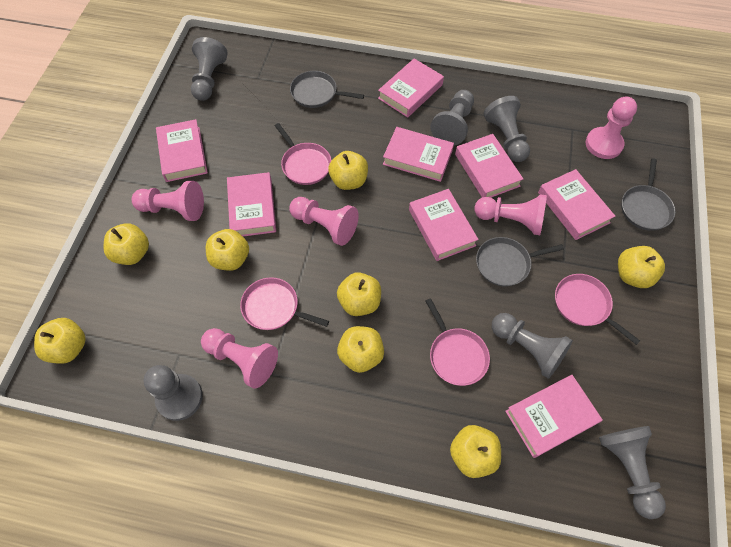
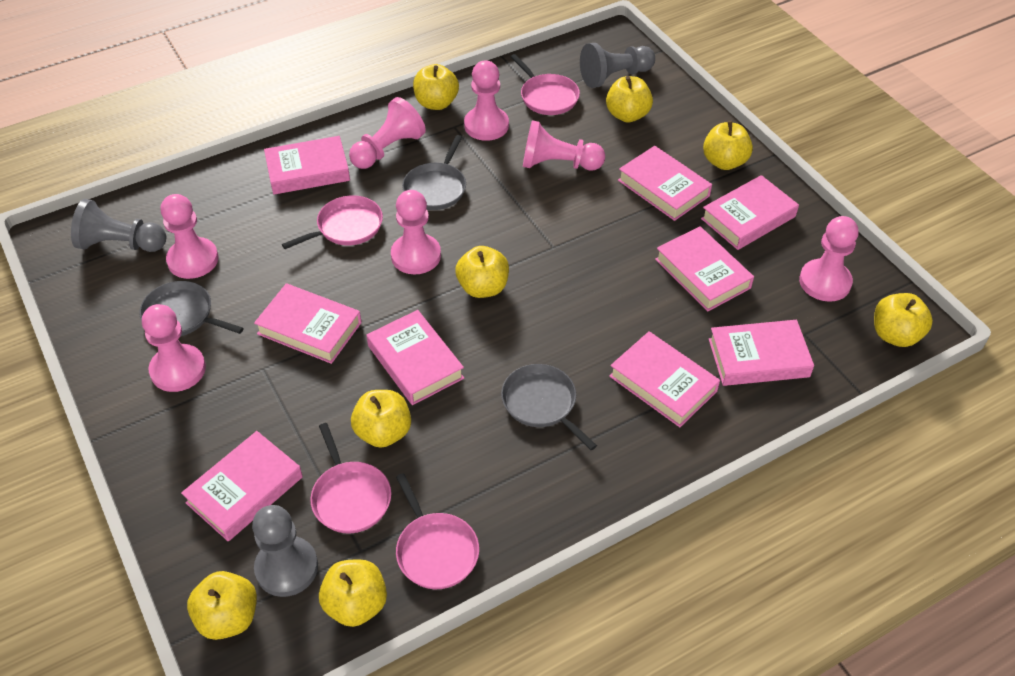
grey pawn: 6 -> 3
pink book: 8 -> 9
pink pawn: 5 -> 7

